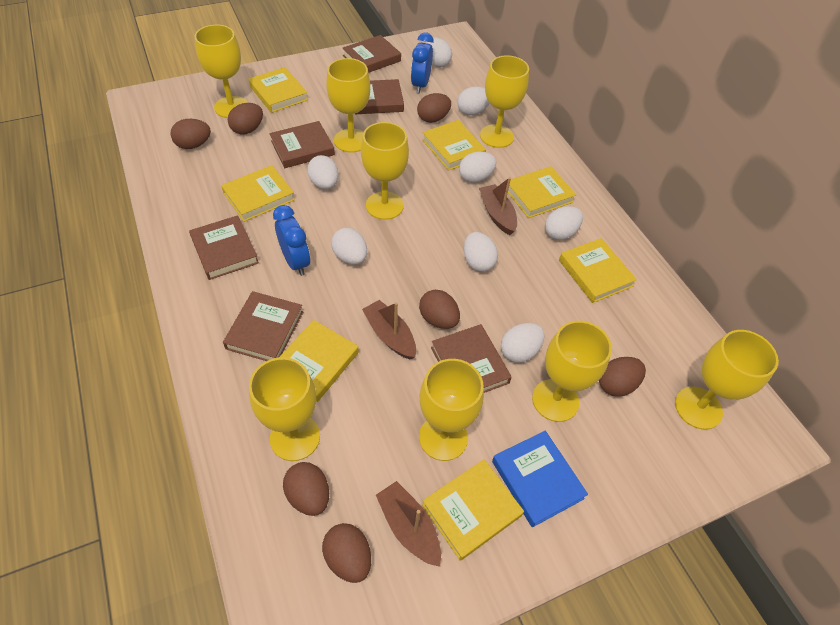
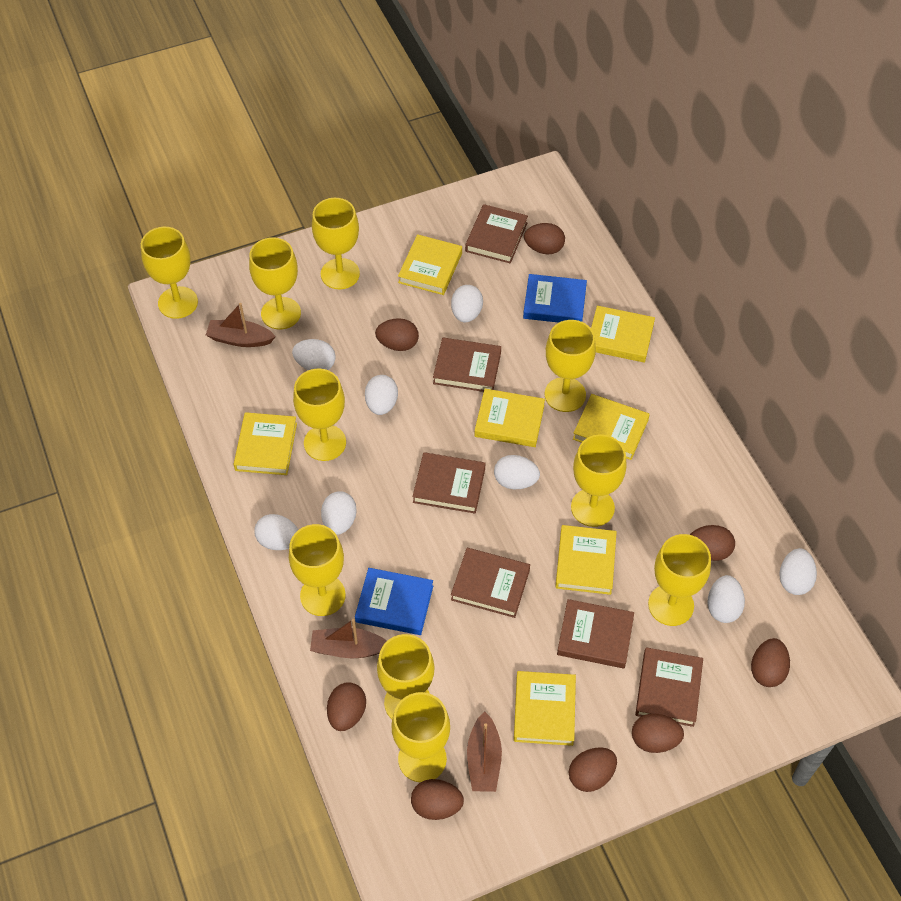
blue book: 1 -> 2
blue clock: 2 -> 0
brown egg: 7 -> 8
yellow goblet: 8 -> 10

